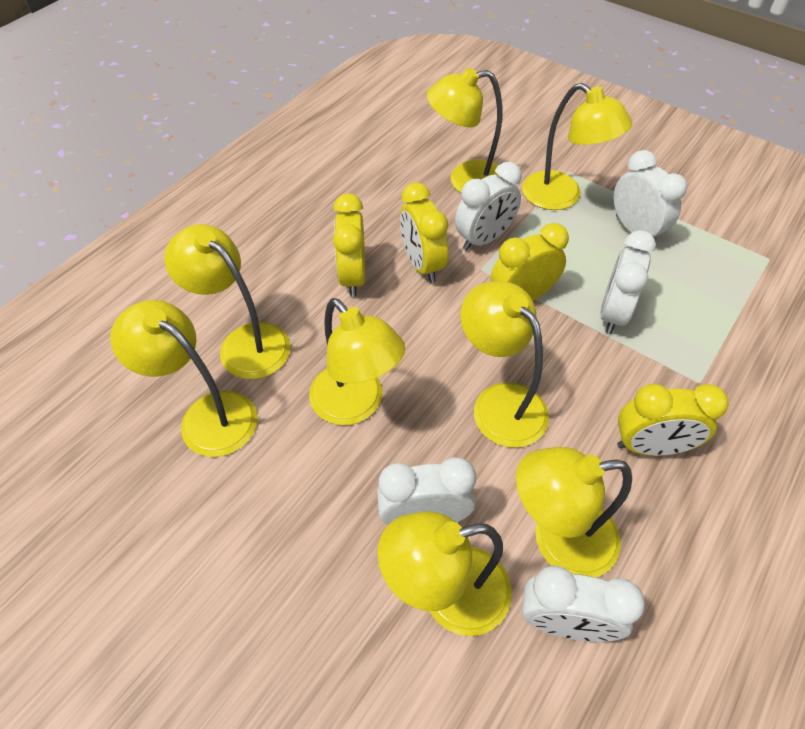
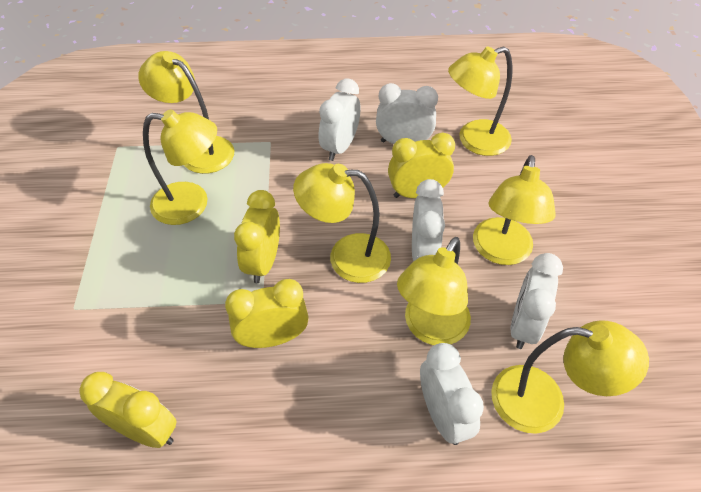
yellow lamp: 8 -> 7

